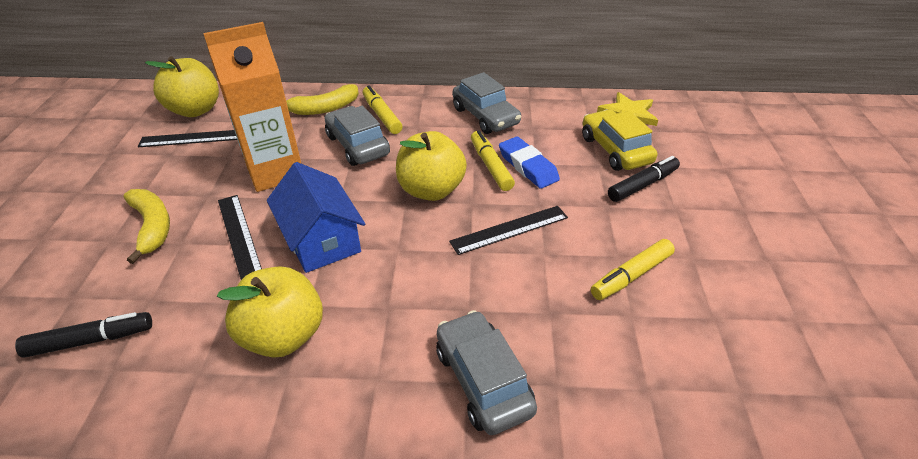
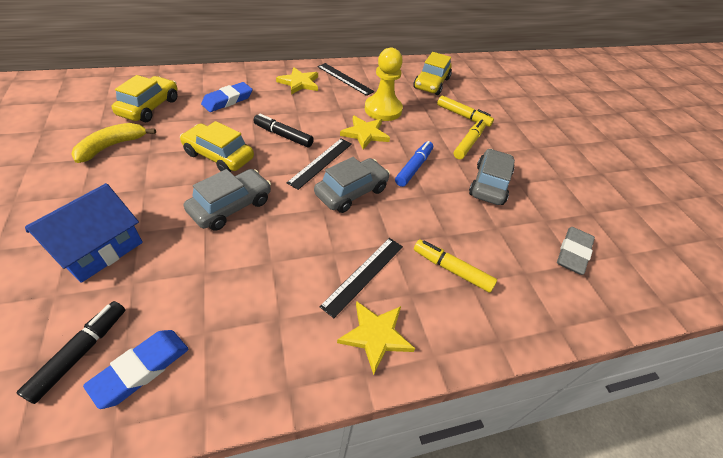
blue eraser: 1 -> 2
blue marker: 0 -> 1
grey eraser: 0 -> 1
orange carton: 1 -> 0
yellow apple: 3 -> 0
yellow banana: 2 -> 1
yellow car: 1 -> 3
yellow pawn: 0 -> 1
yellow star: 1 -> 3

